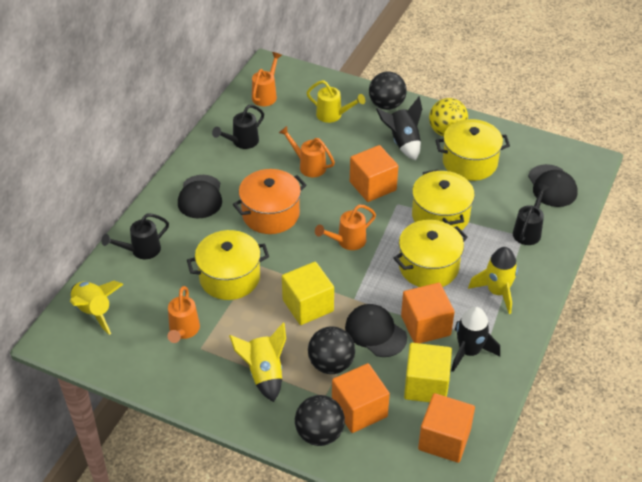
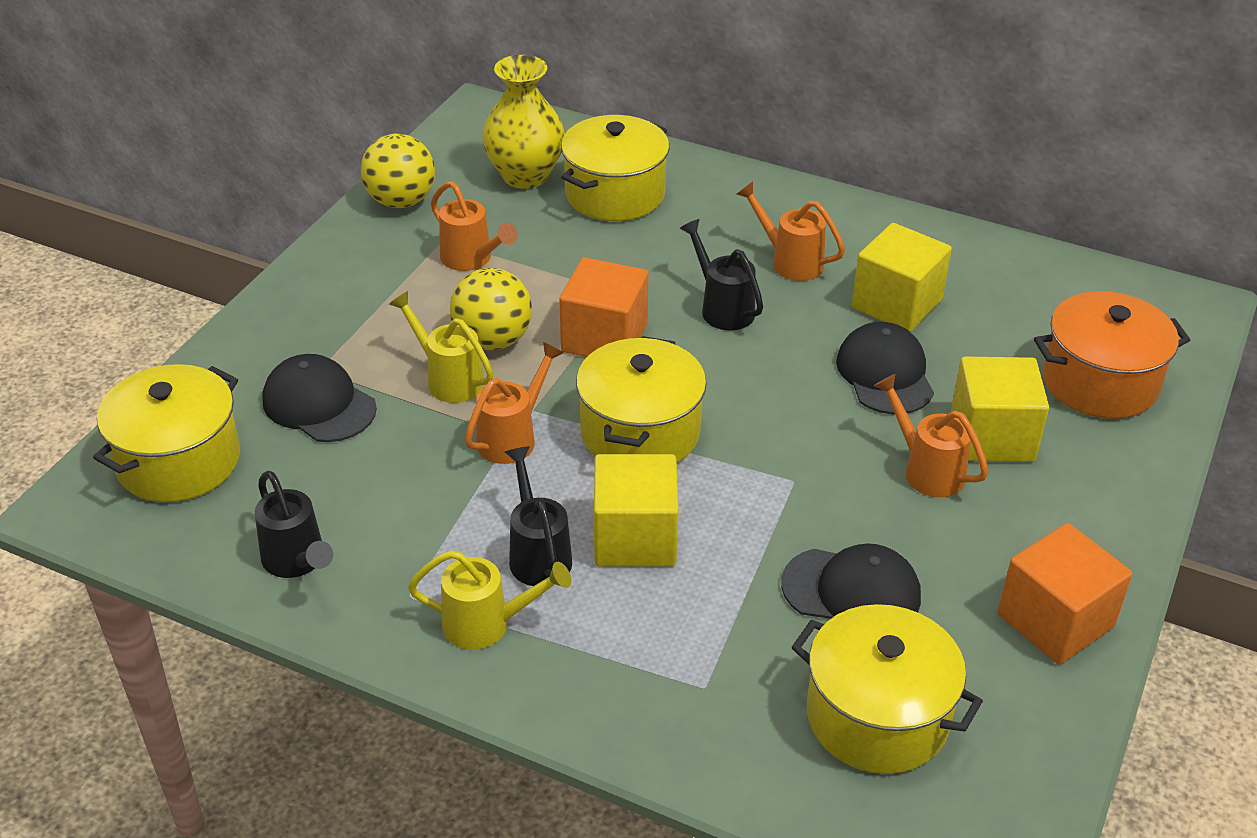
black ball: 3 -> 0
black rocket: 2 -> 0
orange cube: 4 -> 2
yellow ball: 1 -> 2
yellow cube: 2 -> 3
yellow rocket: 3 -> 0
yellow vase: 0 -> 1
yellow watering can: 1 -> 2

